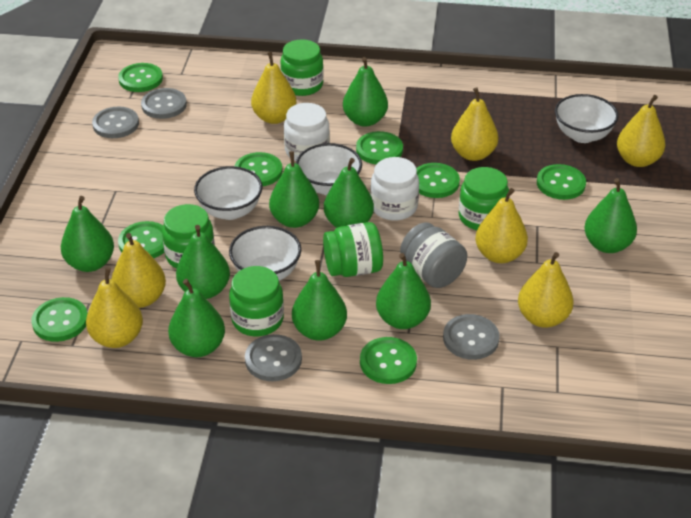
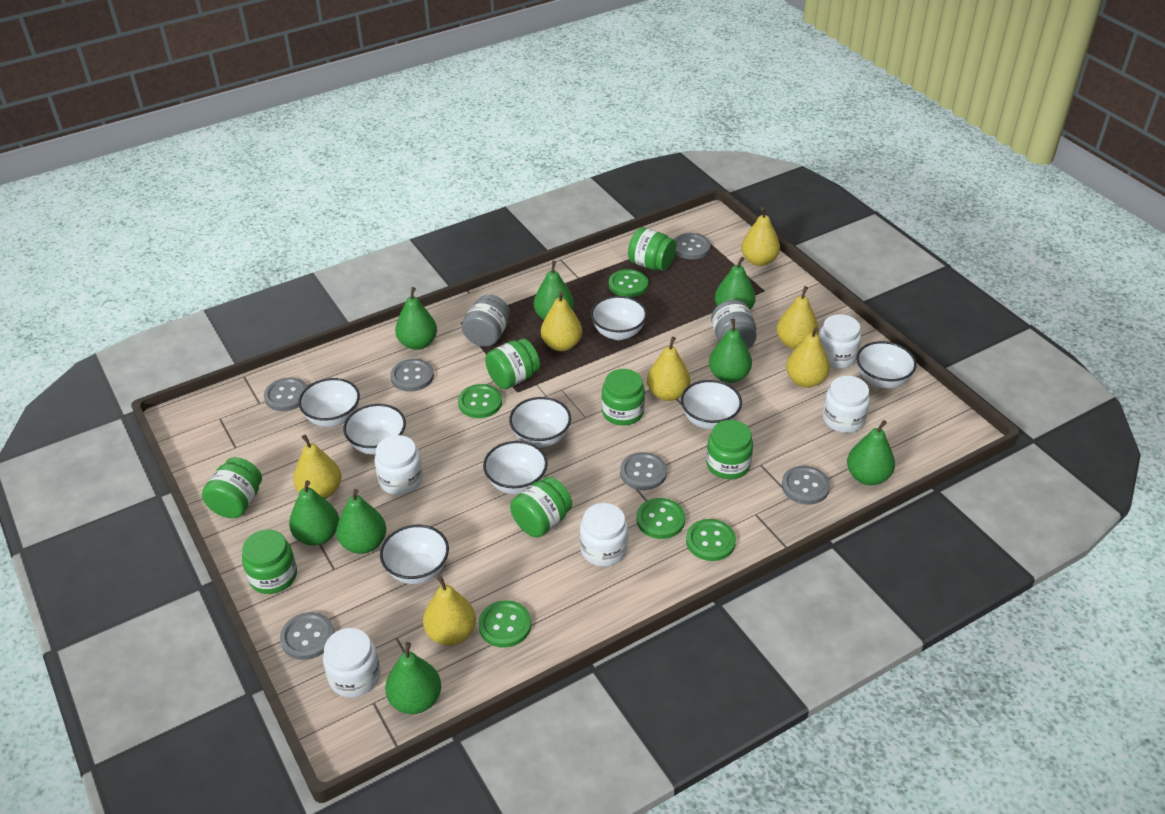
green button: 8 -> 5
green jar: 5 -> 7
green pear: 9 -> 8
grey button: 4 -> 6
grey jar: 1 -> 2
white bowl: 4 -> 8
white jar: 2 -> 5

